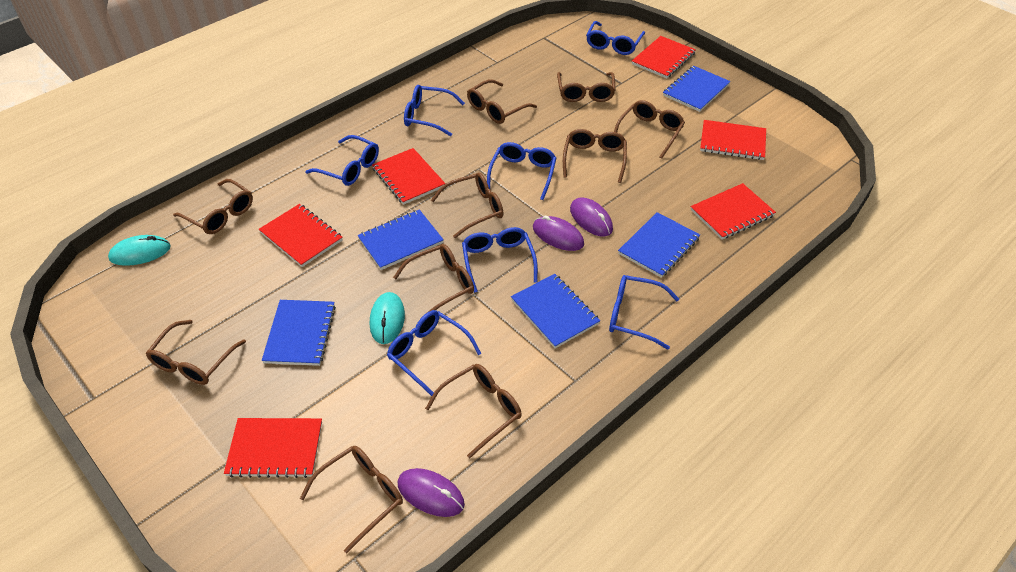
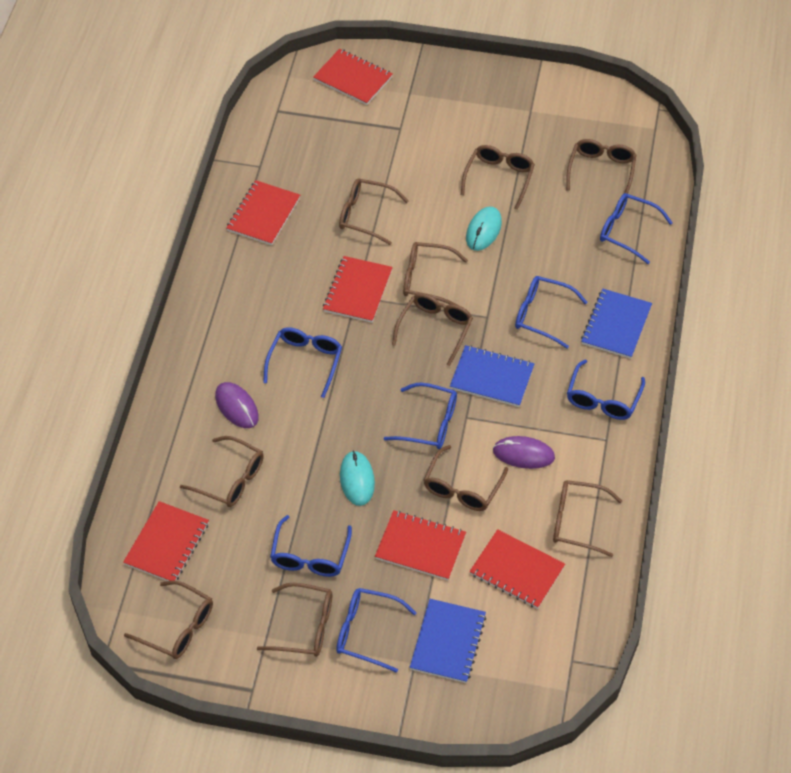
blue notebook: 5 -> 3
purple mouse: 3 -> 2

